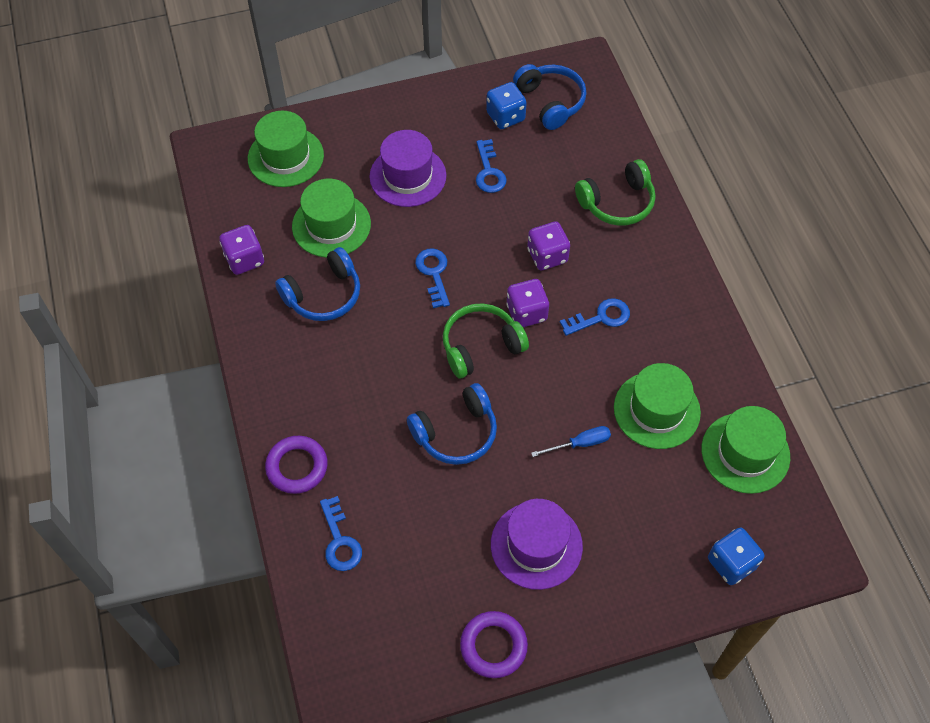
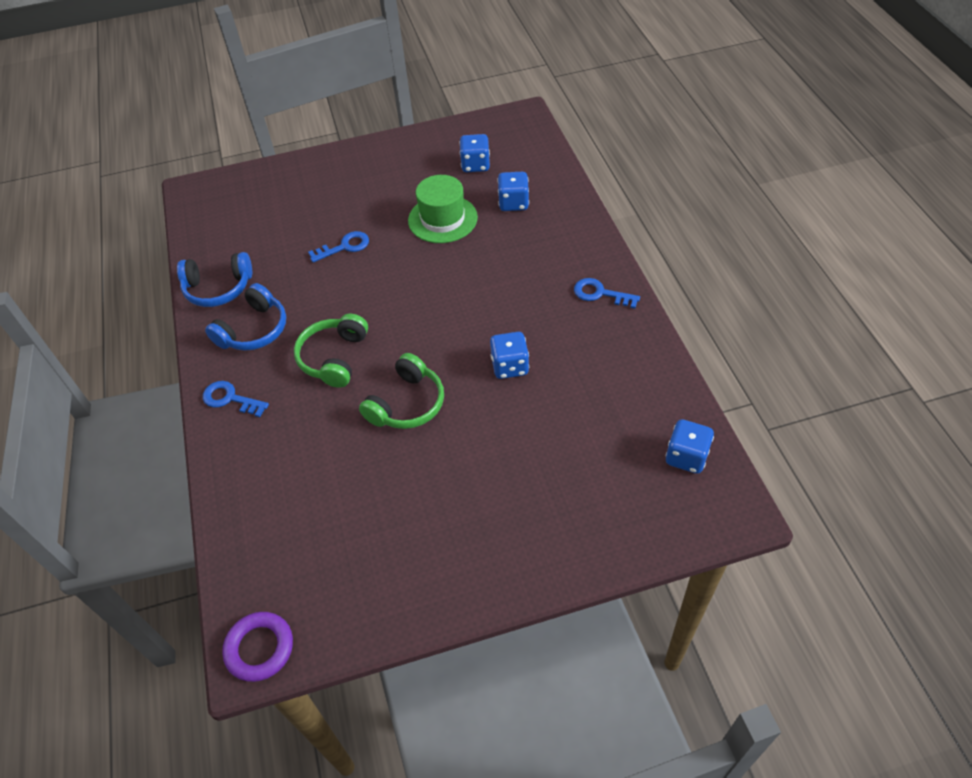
blue dice: 2 -> 4
blue headphones: 3 -> 2
blue key: 4 -> 3
blue screwdriver: 1 -> 0
green hat: 4 -> 1
purple dice: 3 -> 0
purple hat: 2 -> 0
purple ring: 2 -> 1

